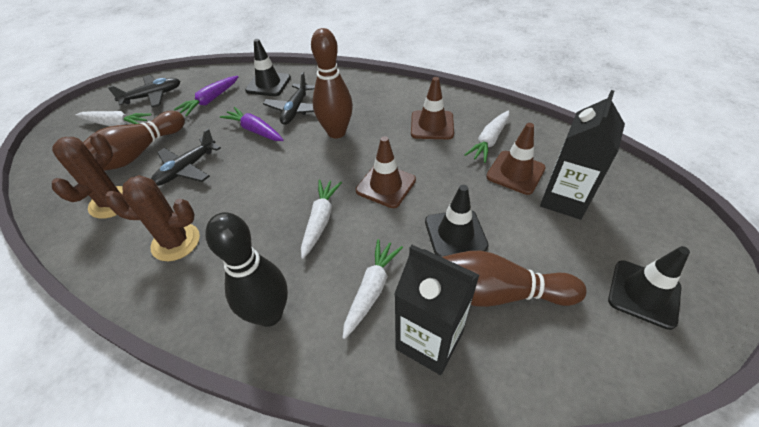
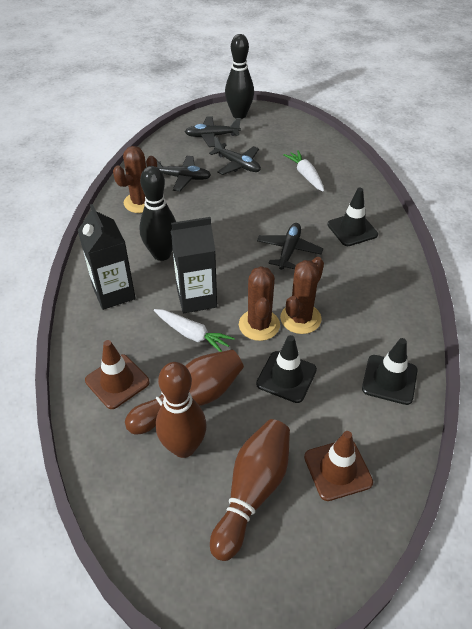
black bowling pin: 1 -> 2
black plane: 3 -> 4
brown cactus: 2 -> 3
brown traffic cone: 3 -> 2
purple carrot: 2 -> 0
white carrot: 4 -> 2

